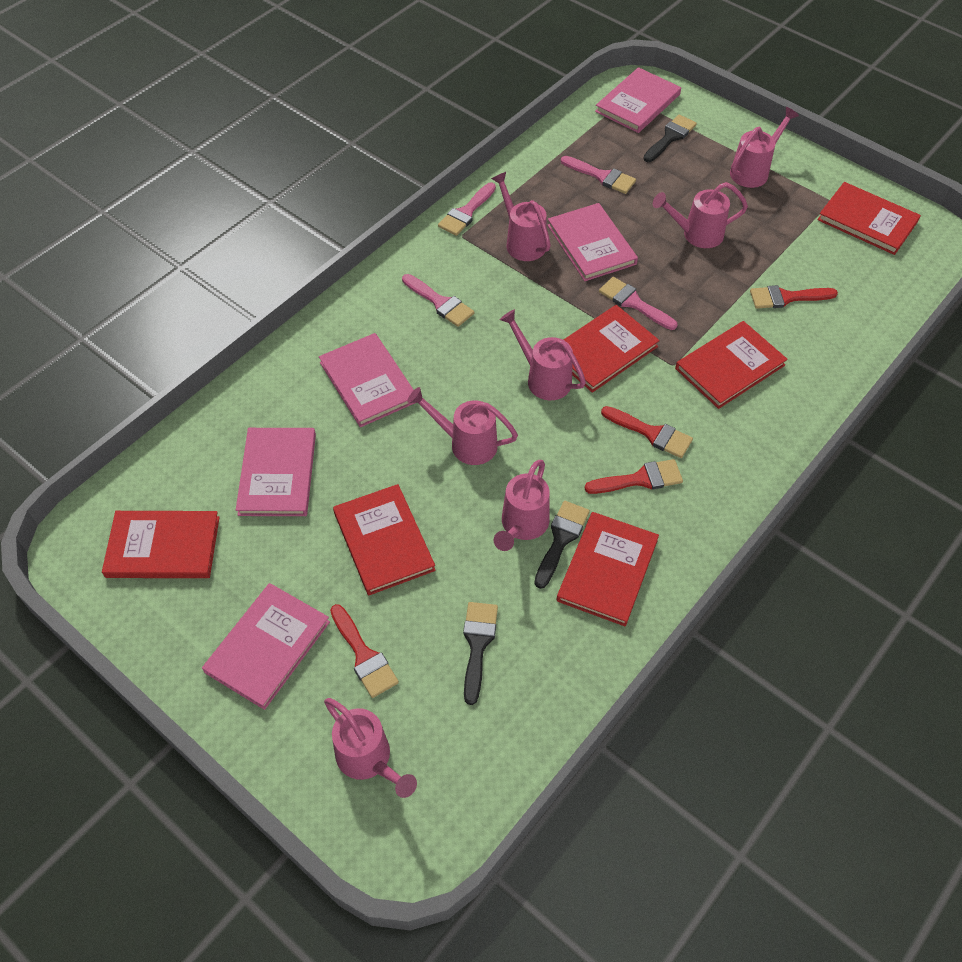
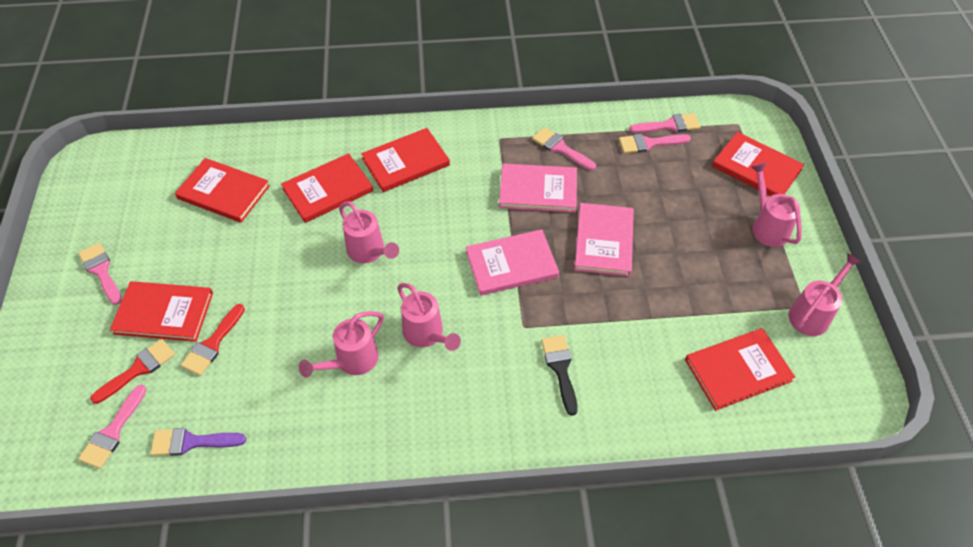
black brush: 3 -> 1
pink book: 5 -> 3
pink brush: 4 -> 5
pink watering can: 7 -> 5
purple brush: 0 -> 1
red brush: 4 -> 2

